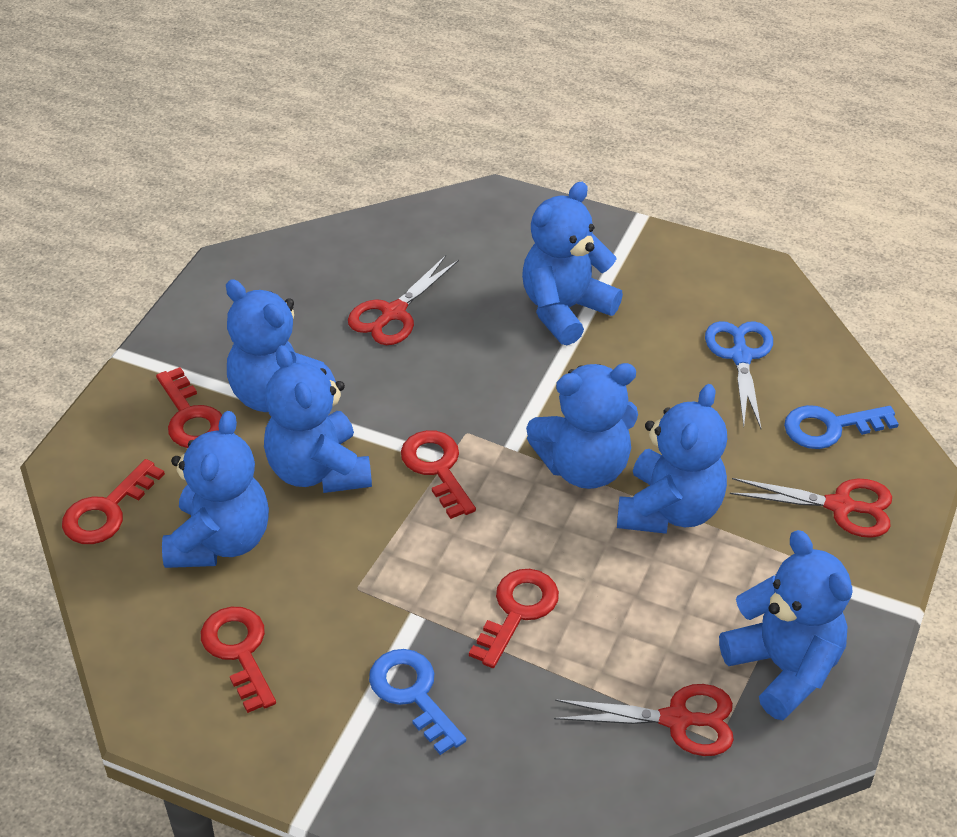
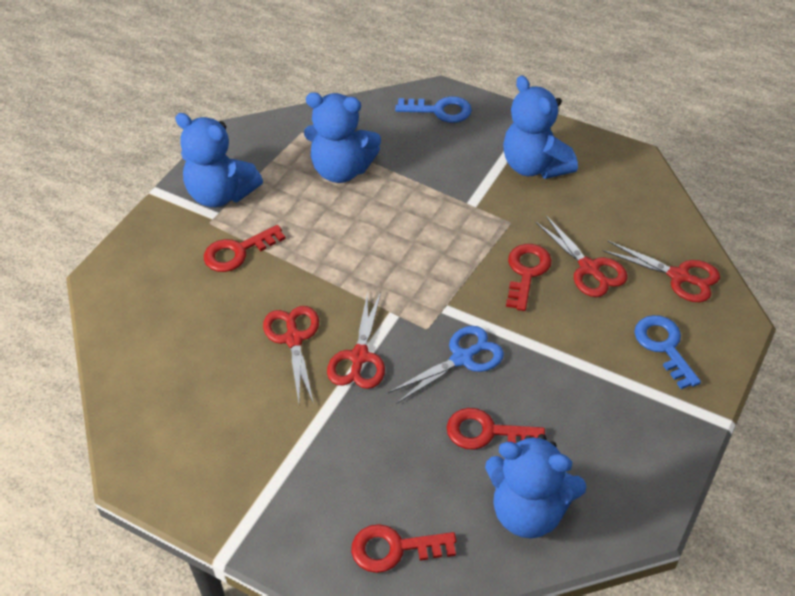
blue teddy bear: 7 -> 4
red key: 5 -> 4
red scissors: 3 -> 4

